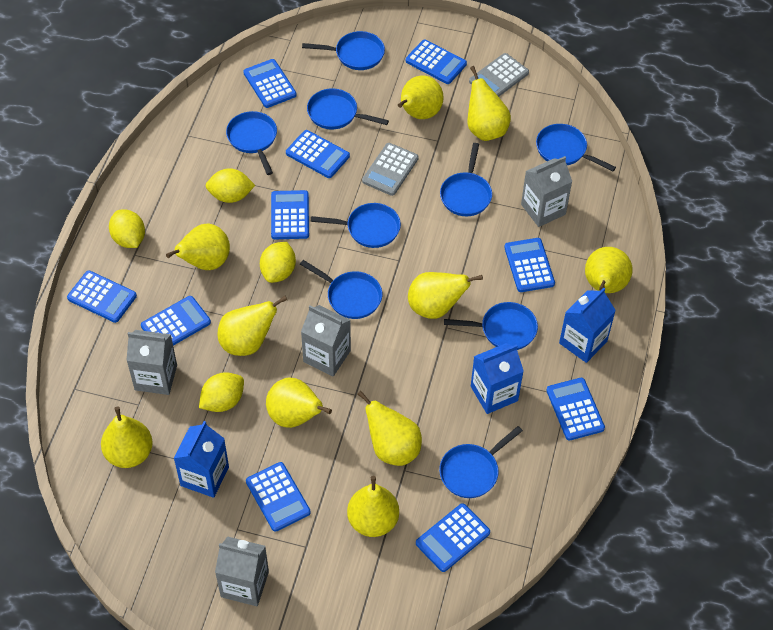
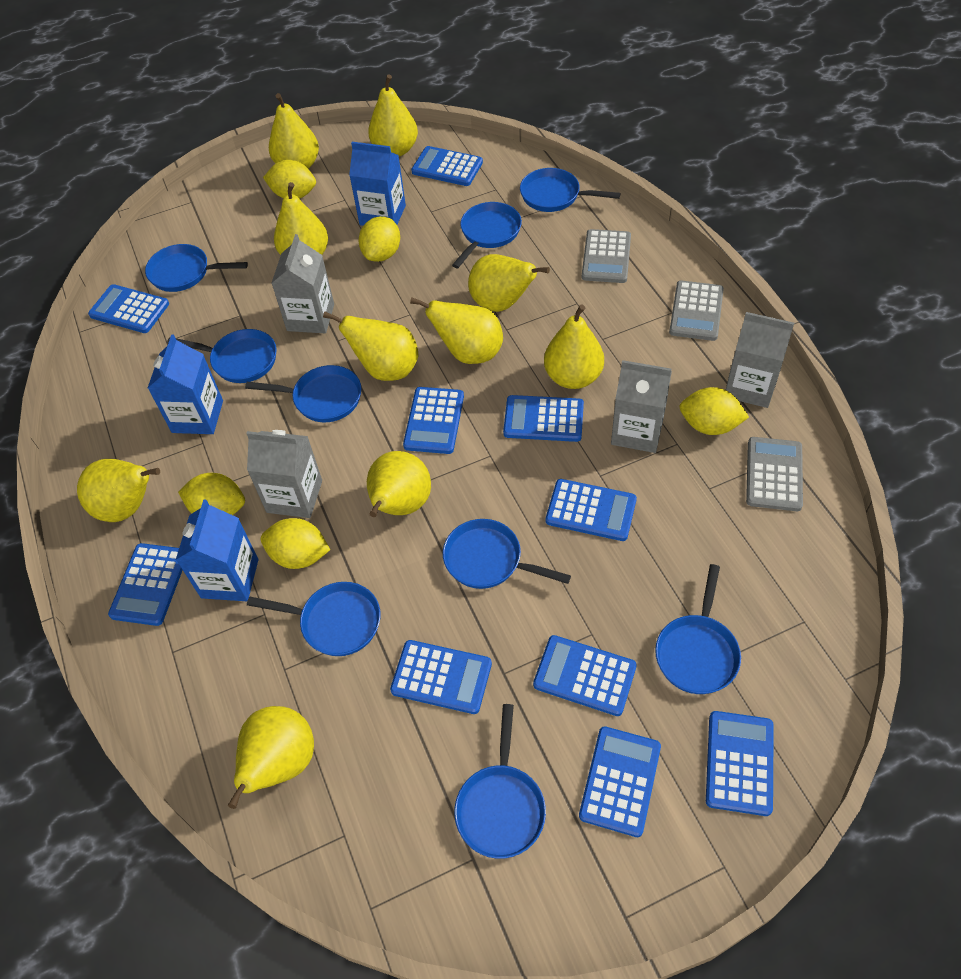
grey calculator: 2 -> 3
yellow lemon: 4 -> 5

